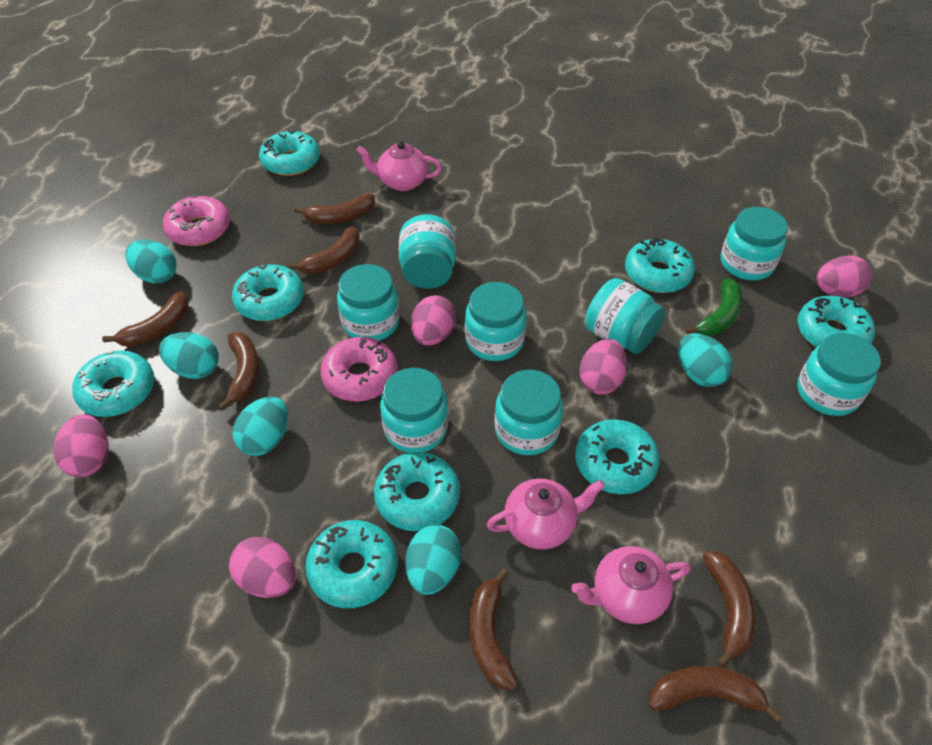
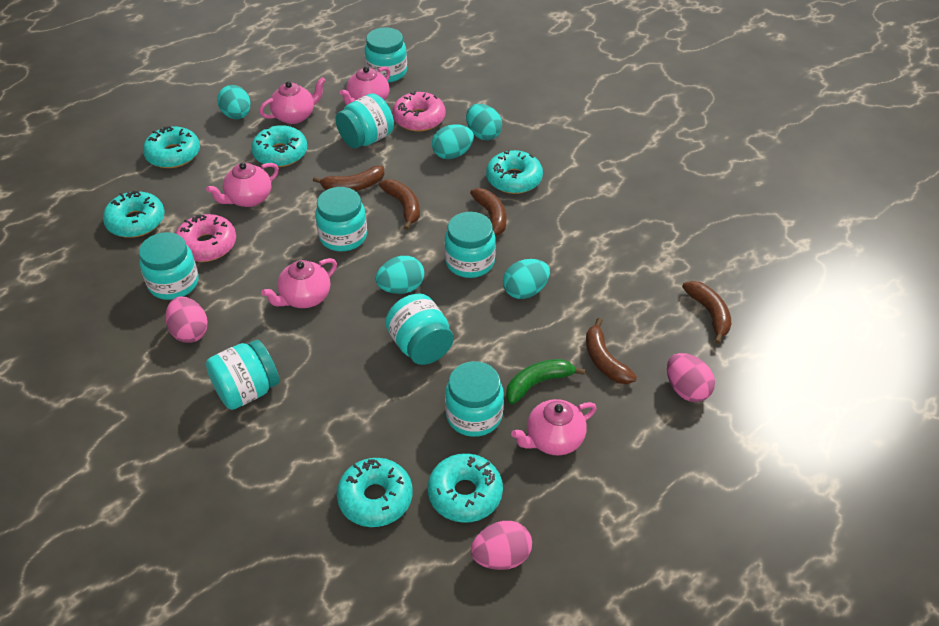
brown banana: 7 -> 5
pink egg: 5 -> 3
pink teapot: 3 -> 5
turquoise donut: 8 -> 6

